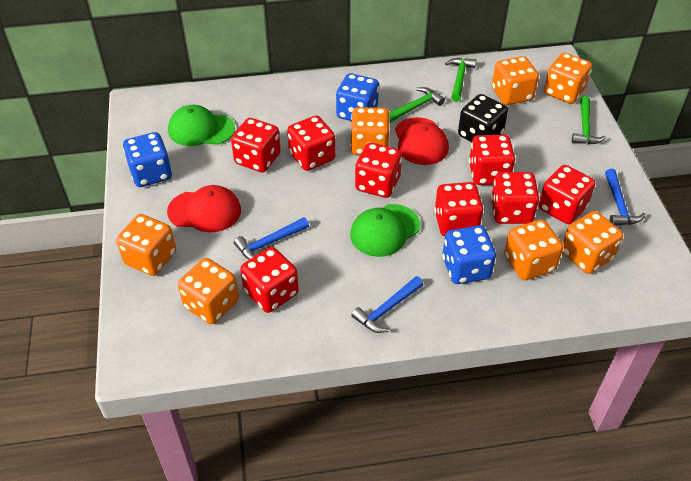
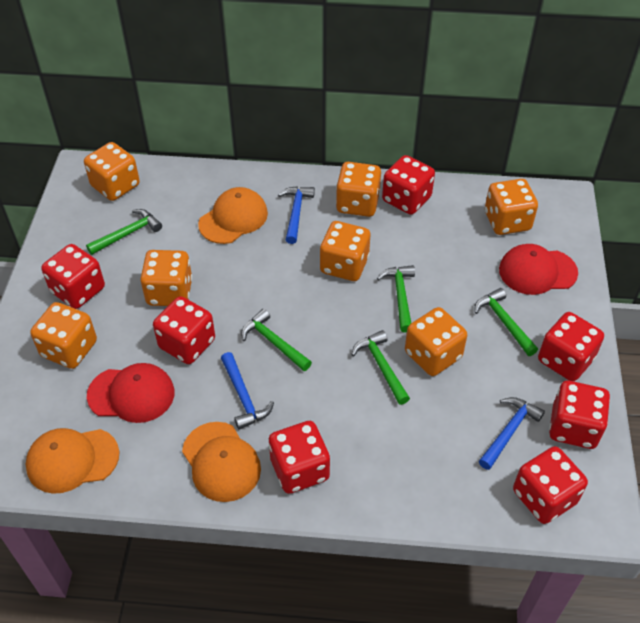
black dice: 1 -> 0
blue dice: 3 -> 0
green cap: 2 -> 0
green hammer: 3 -> 5
orange cap: 0 -> 3
red dice: 8 -> 7

